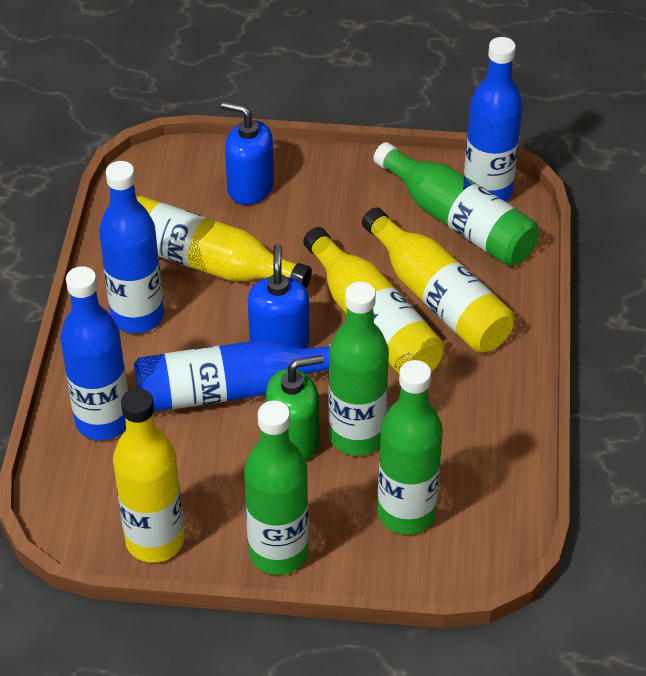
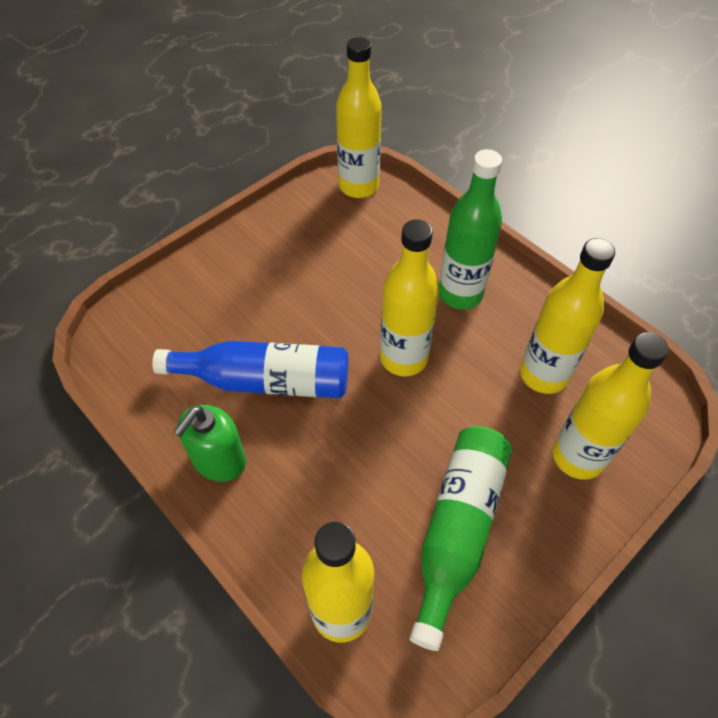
blue bottle: 4 -> 1
blue soap dispenser: 2 -> 0
green bottle: 4 -> 2
yellow bottle: 4 -> 5

